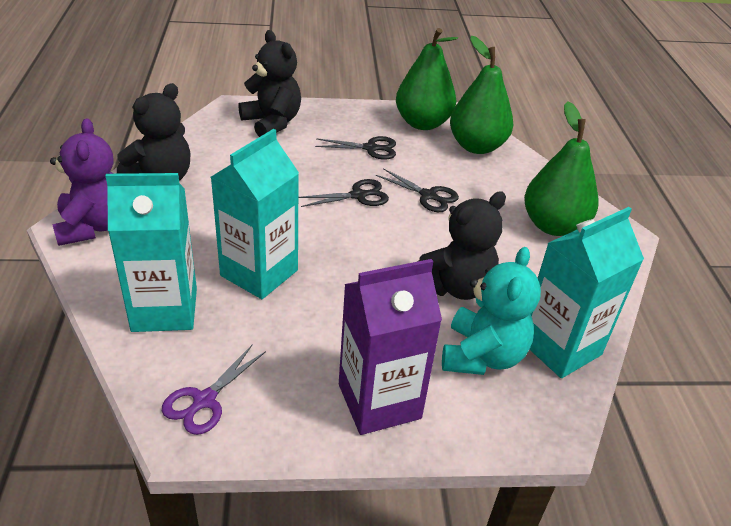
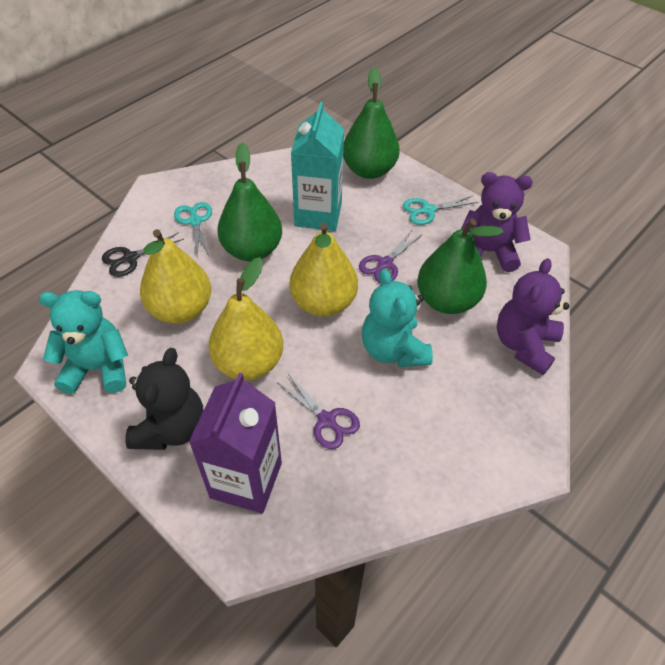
black scissors: 3 -> 1
black teddy bear: 3 -> 1
purple scissors: 1 -> 2
purple teddy bear: 1 -> 2
turquoise carton: 3 -> 1
turquoise scissors: 0 -> 2
turquoise teddy bear: 1 -> 2
yellow pear: 0 -> 3

